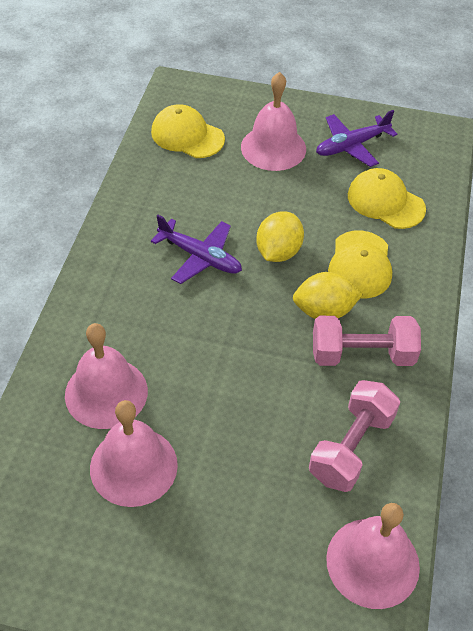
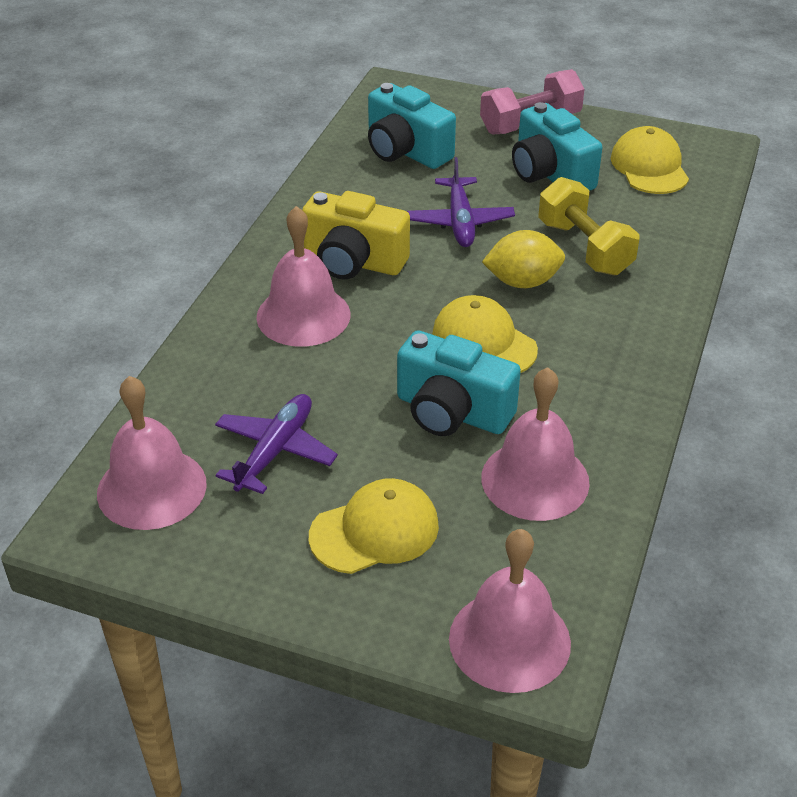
pink dumbbell: 2 -> 1
turquoise camera: 0 -> 3
yellow camera: 0 -> 1
yellow dumbbell: 0 -> 1
yellow lemon: 2 -> 1

